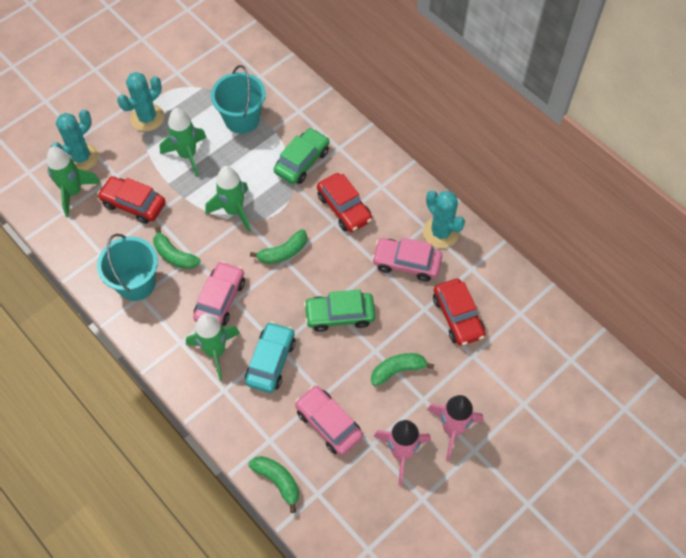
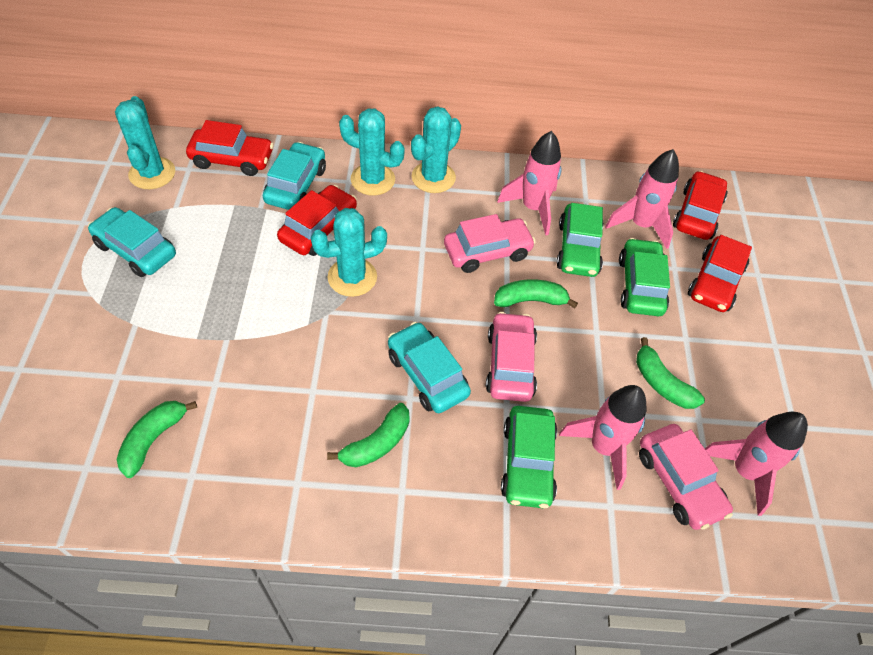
green car: 2 -> 3
green rocket: 4 -> 0
pink rocket: 2 -> 4
red car: 3 -> 4
turquoise bucket: 2 -> 0
turquoise cactus: 3 -> 4
turquoise car: 1 -> 3

